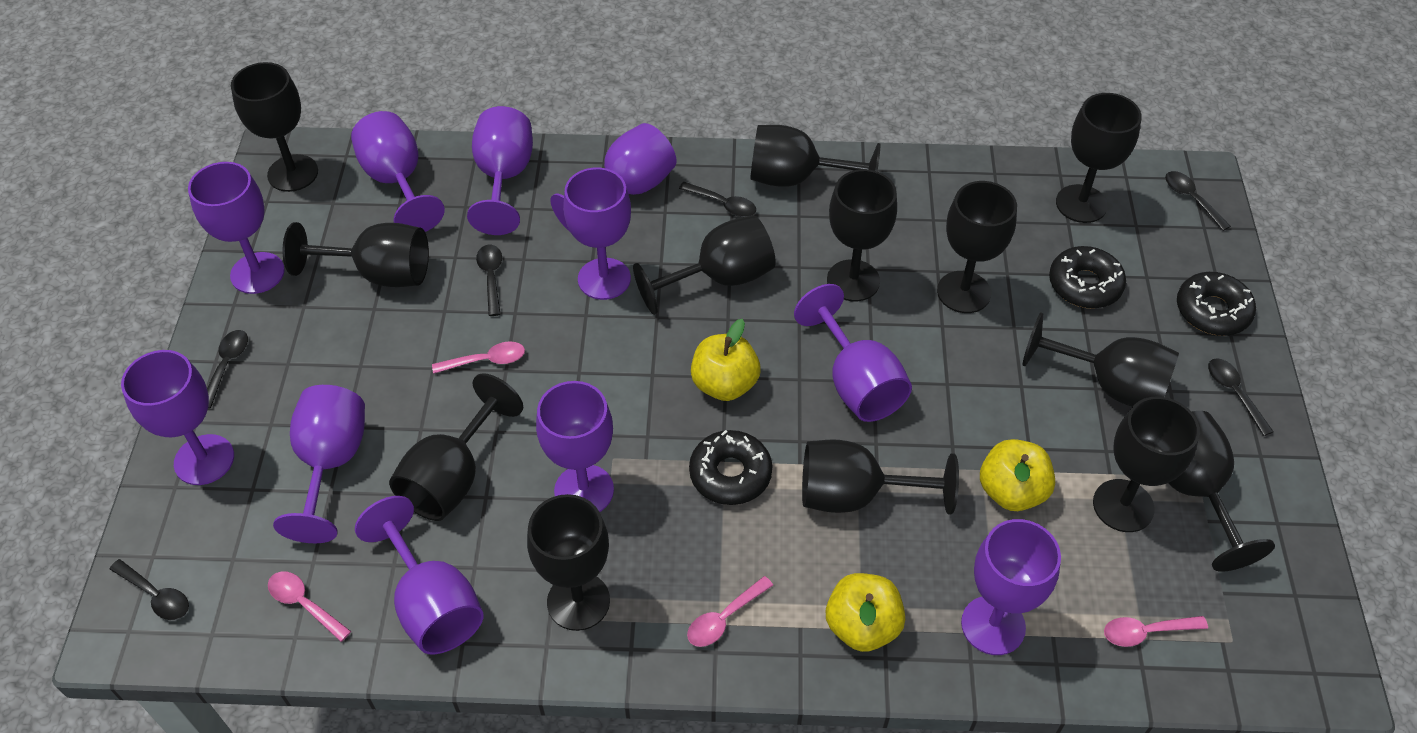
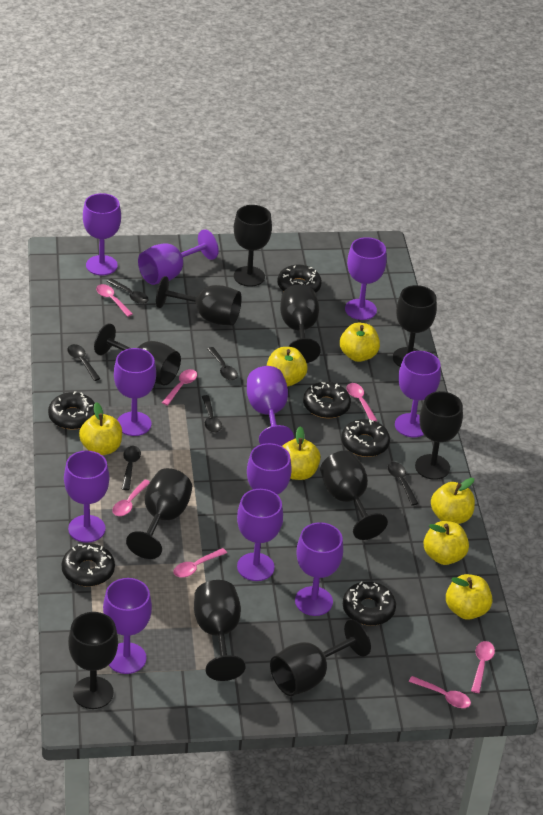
black donut: 3 -> 6
black goblet: 13 -> 11
pink spoon: 4 -> 7
yellow apple: 3 -> 7

